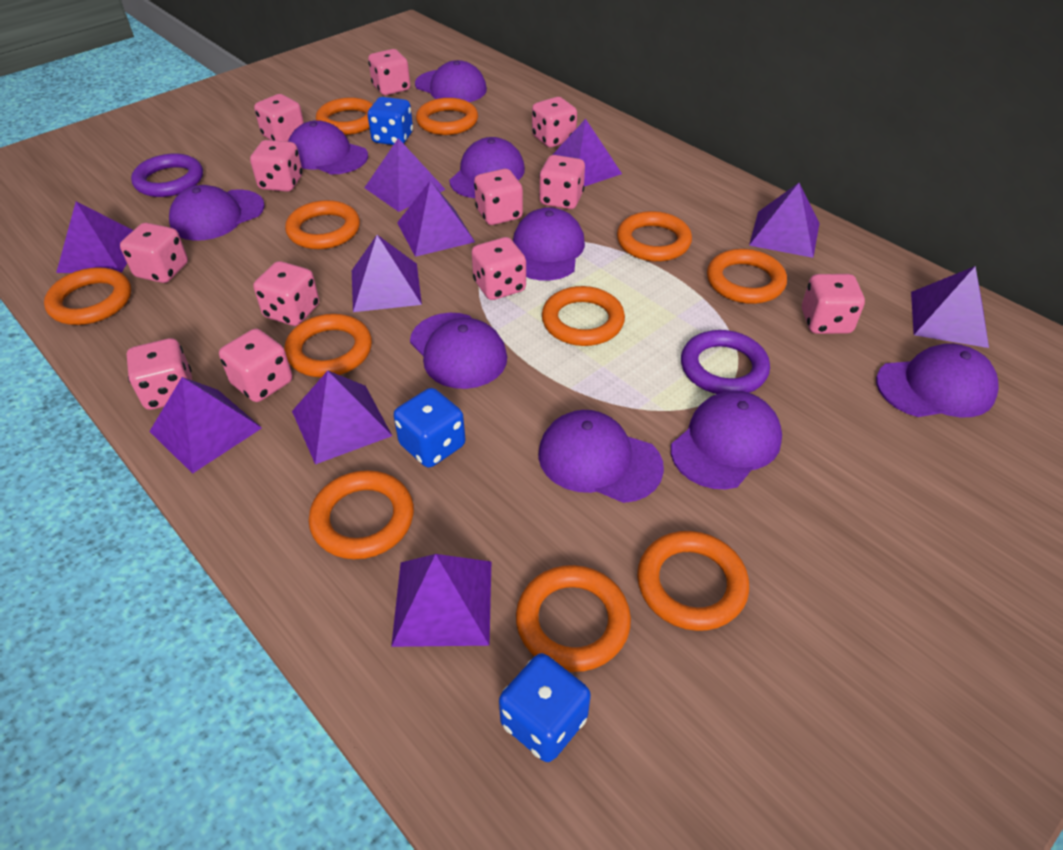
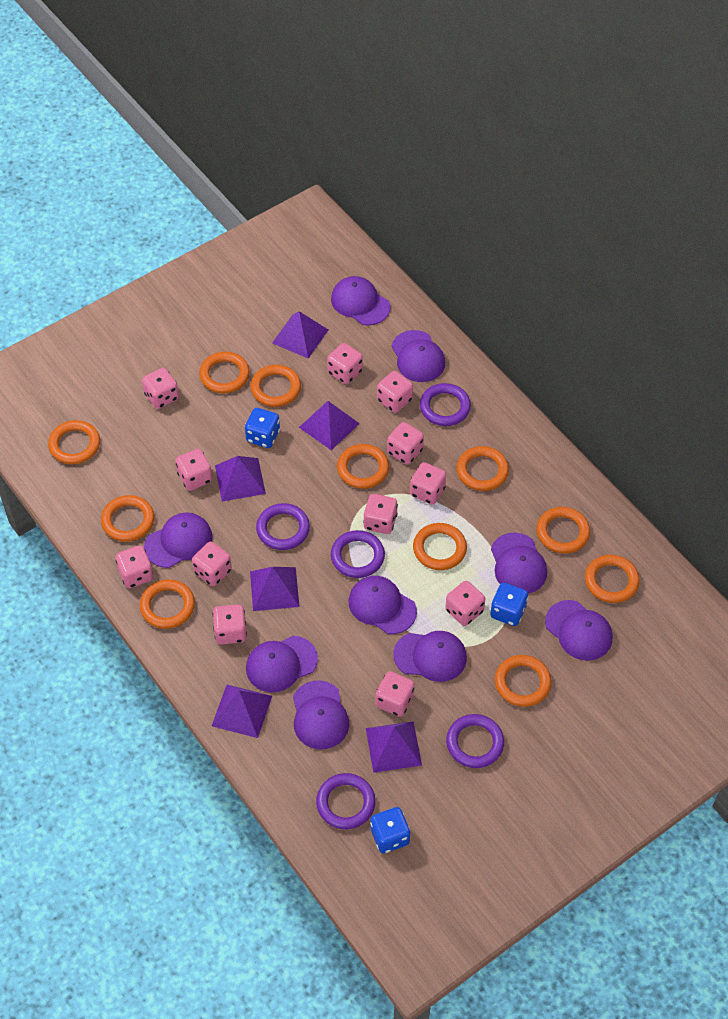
purple pyramid: 10 -> 6
purple ring: 2 -> 5

